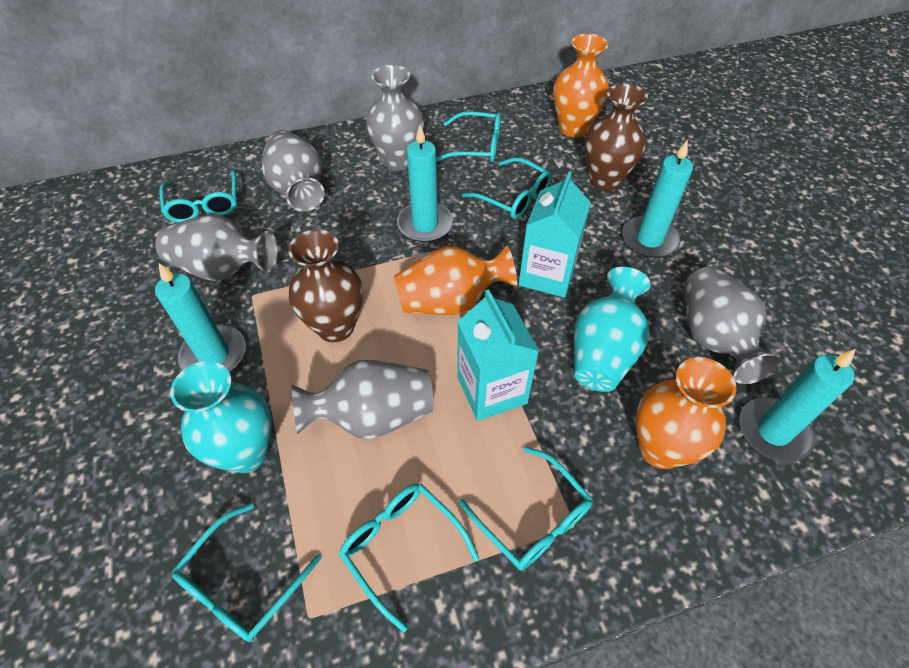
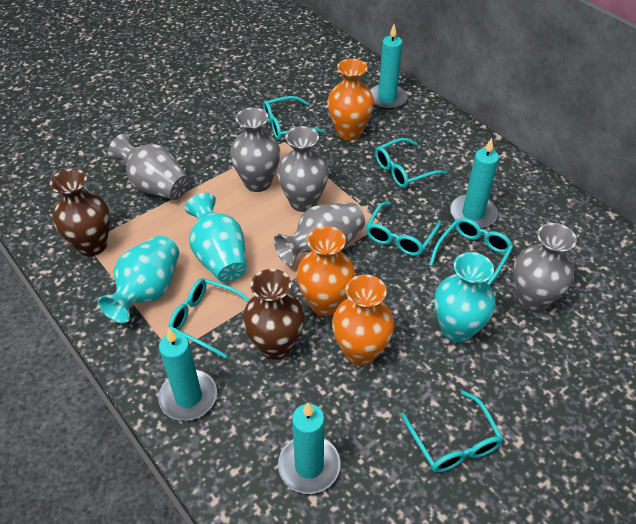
turquoise carton: 2 -> 0
turquoise vase: 2 -> 3

